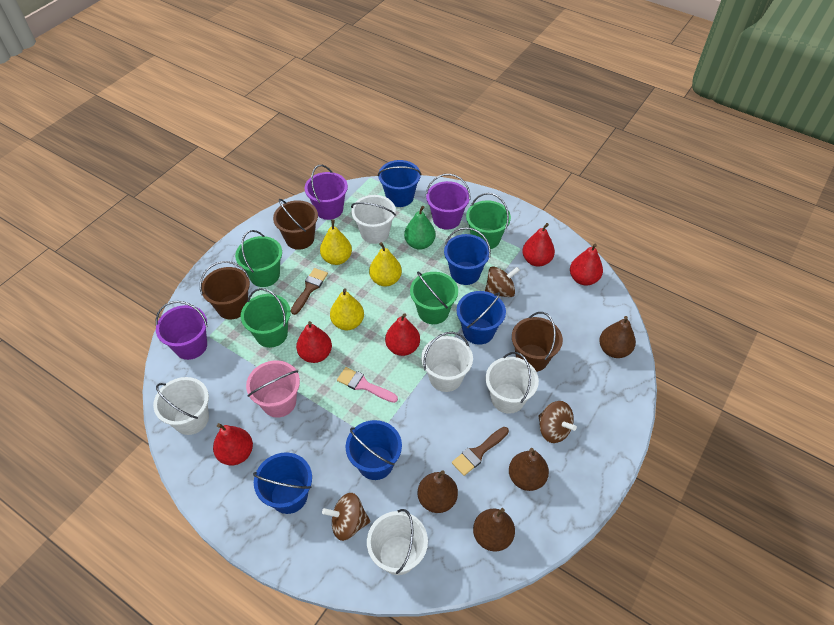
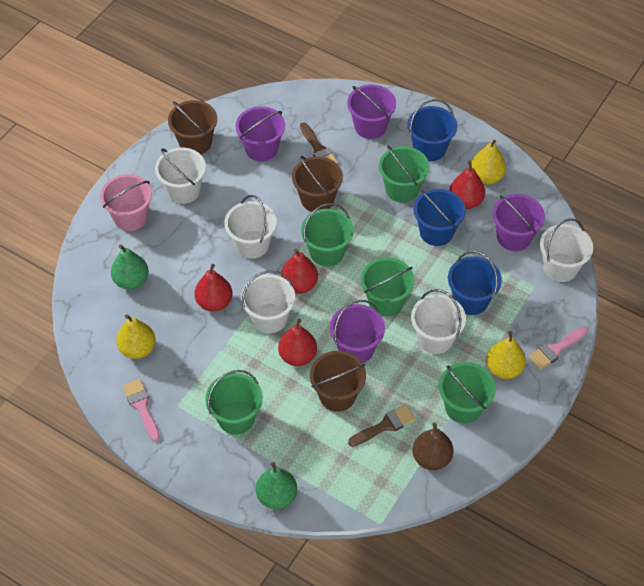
blue bucket: 5 -> 3
brown pear: 4 -> 1
brown spinning top: 3 -> 0
green bucket: 4 -> 5
green pear: 1 -> 2
pink brush: 1 -> 2
purple bucket: 3 -> 4
red pear: 5 -> 4

